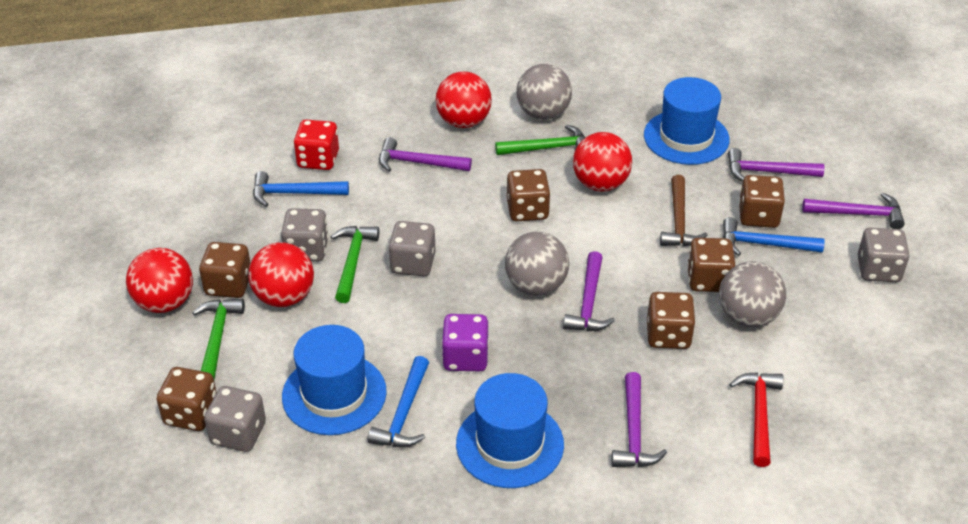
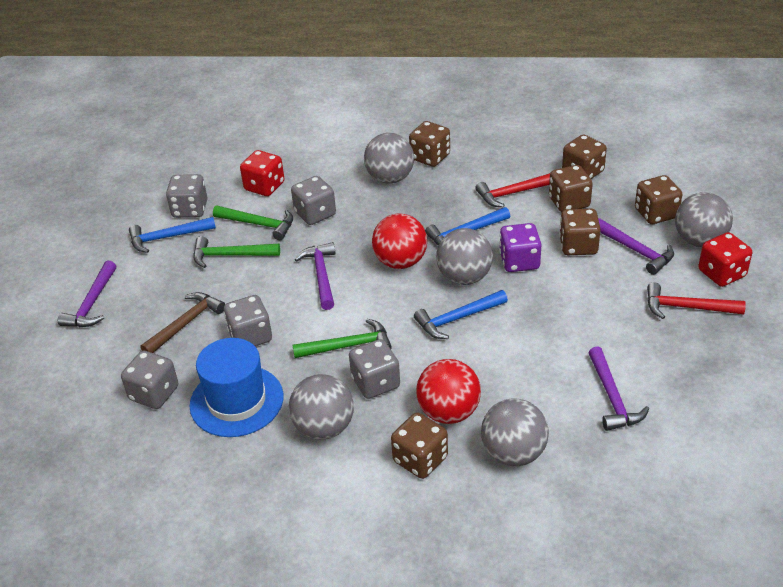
blue hat: 3 -> 1
grey ball: 3 -> 5
grey dice: 4 -> 5
purple hammer: 5 -> 4
red ball: 4 -> 2
red dice: 1 -> 2
red hammer: 1 -> 2

